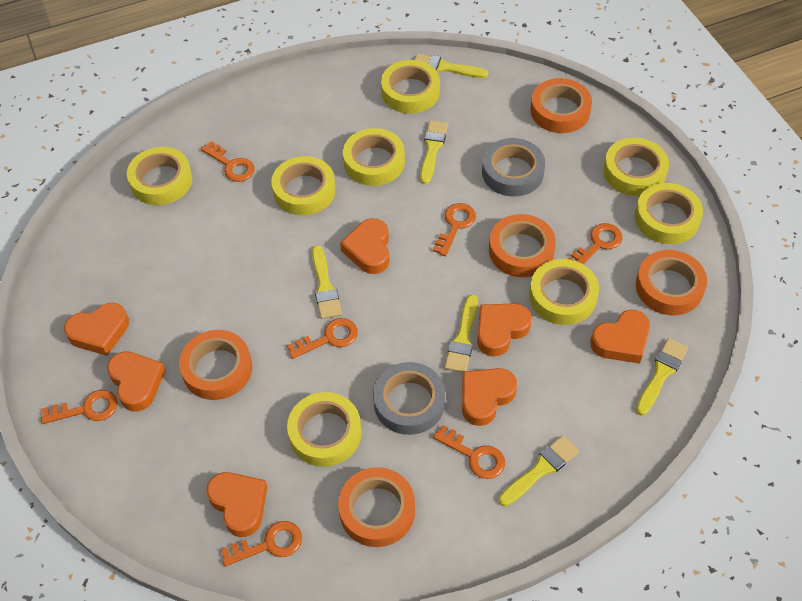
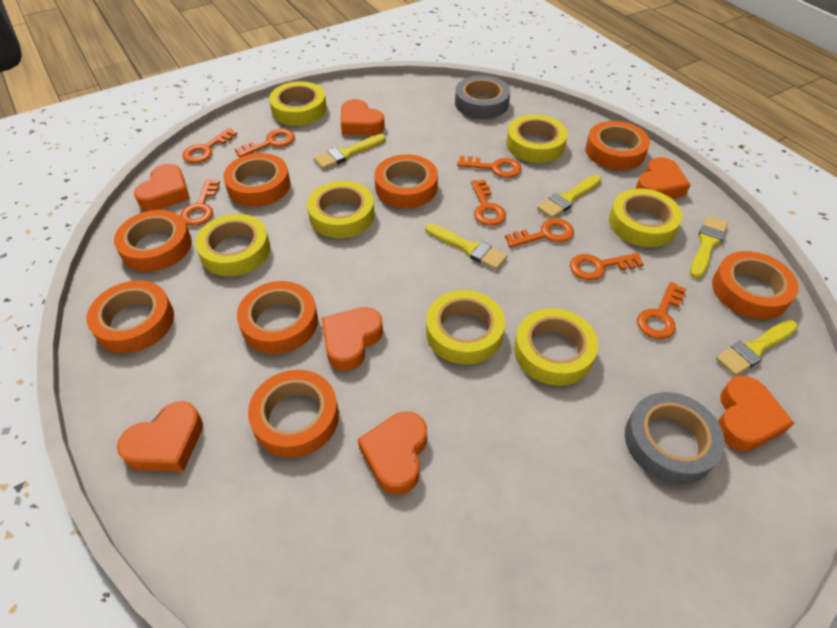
orange key: 7 -> 8
orange tape: 5 -> 8
yellow brush: 6 -> 5
yellow tape: 8 -> 7

